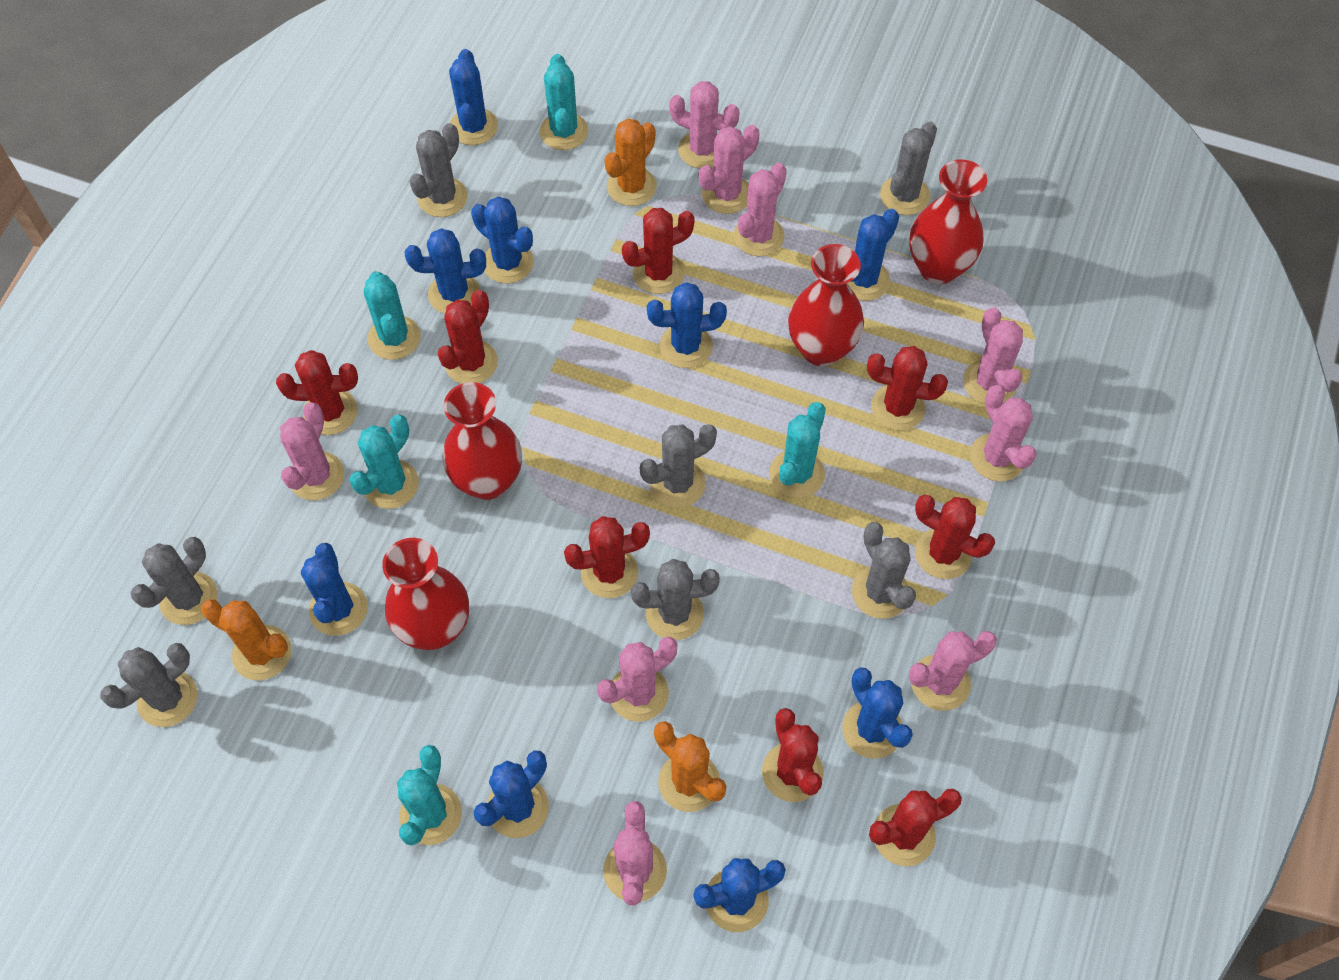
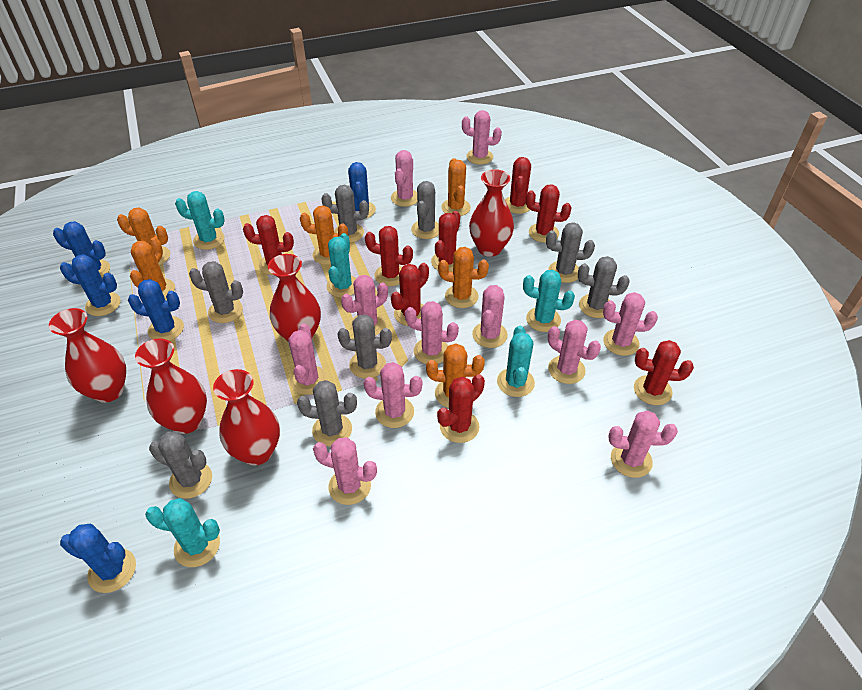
blue cactus: 9 -> 5
grey cactus: 7 -> 8
orange cactus: 3 -> 6
pink cactus: 9 -> 11
red vase: 4 -> 5

